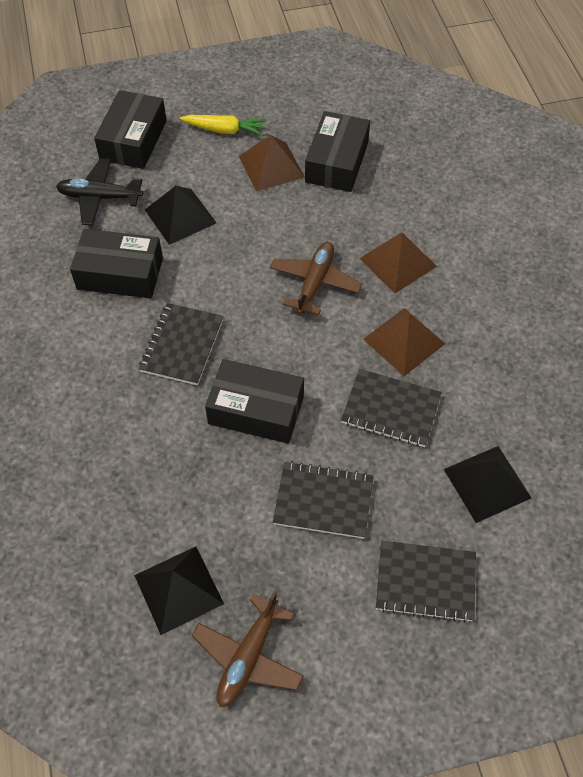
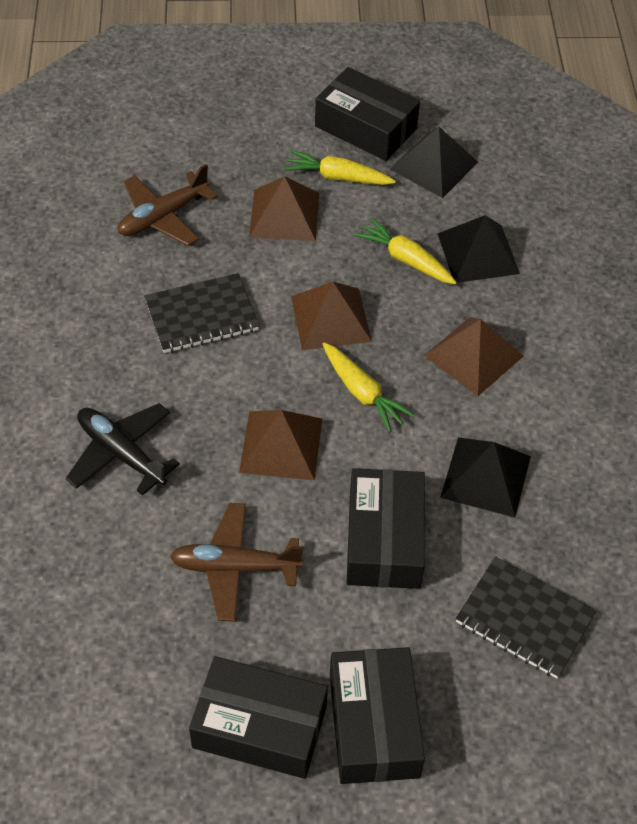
black notebook: 4 -> 2
brown pyramid: 3 -> 4
yellow carrot: 1 -> 3

